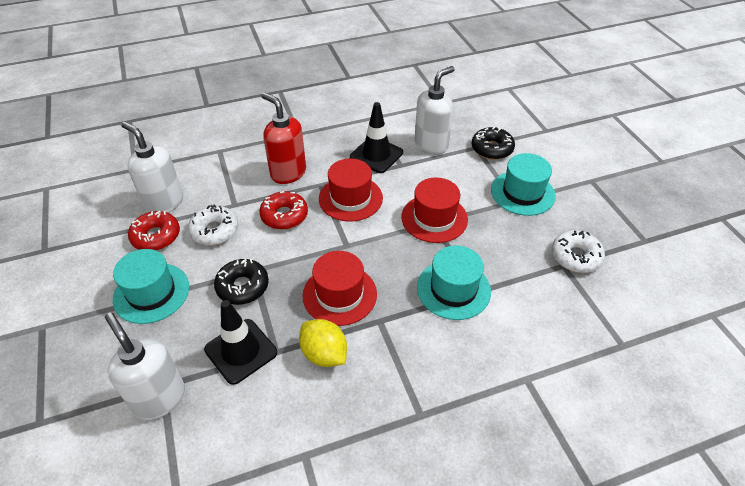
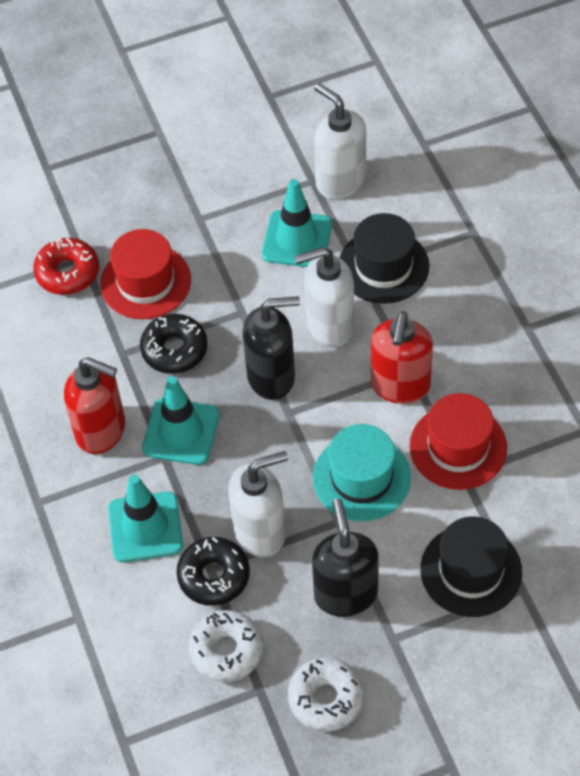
black hat: 0 -> 2
black soap dispenser: 0 -> 2
black traffic cone: 2 -> 0
red donut: 2 -> 1
red hat: 3 -> 2
red soap dispenser: 1 -> 2
turquoise hat: 3 -> 1
turquoise traffic cone: 0 -> 3
yellow lemon: 1 -> 0

